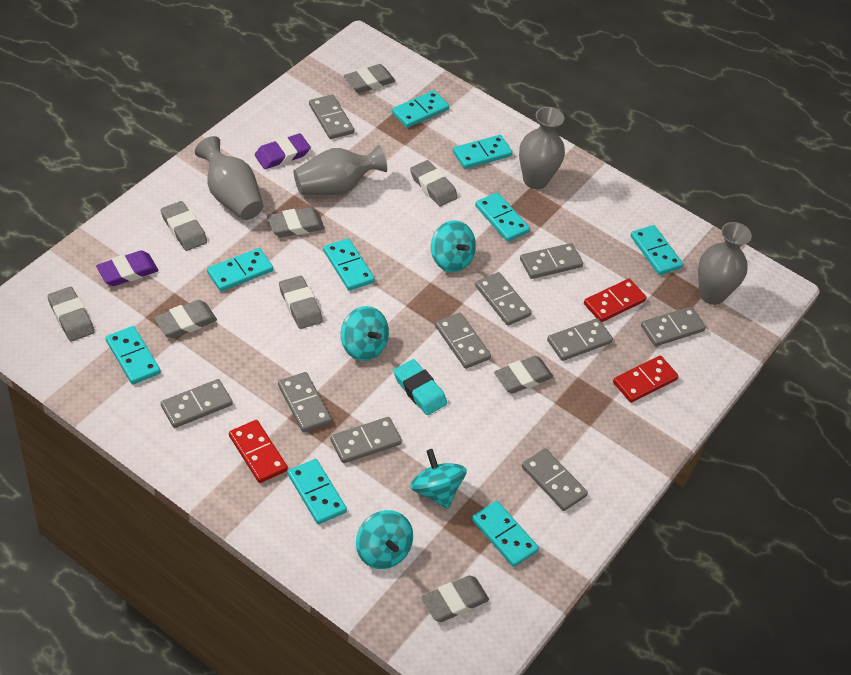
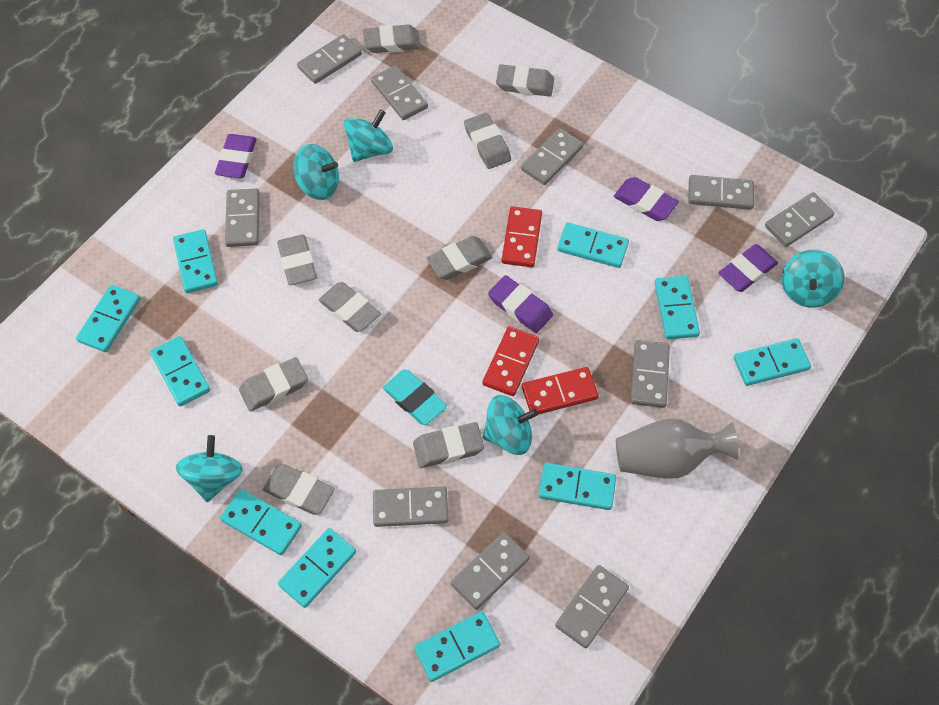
grey vase: 4 -> 1
purple eraser: 2 -> 4
turquoise domino: 9 -> 10
turquoise spinning top: 4 -> 5

